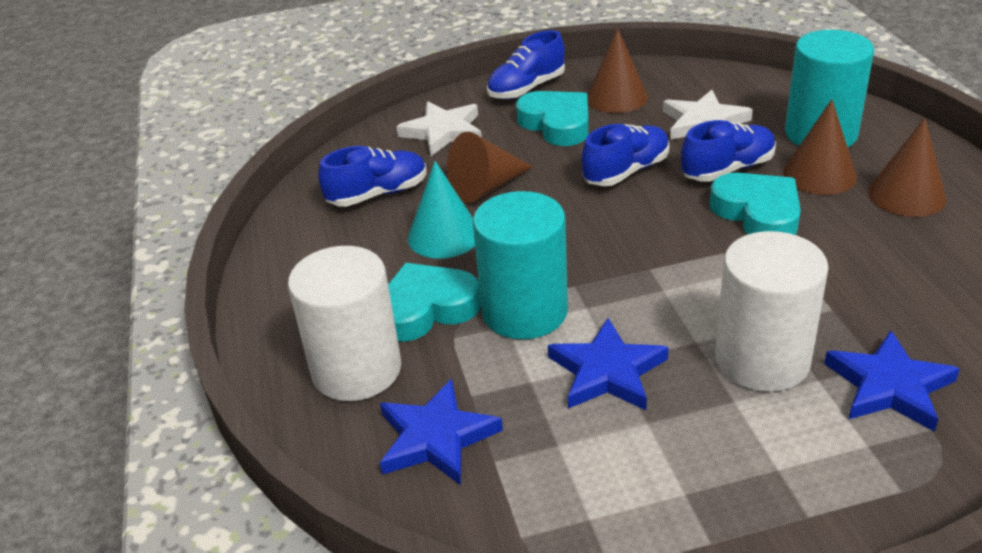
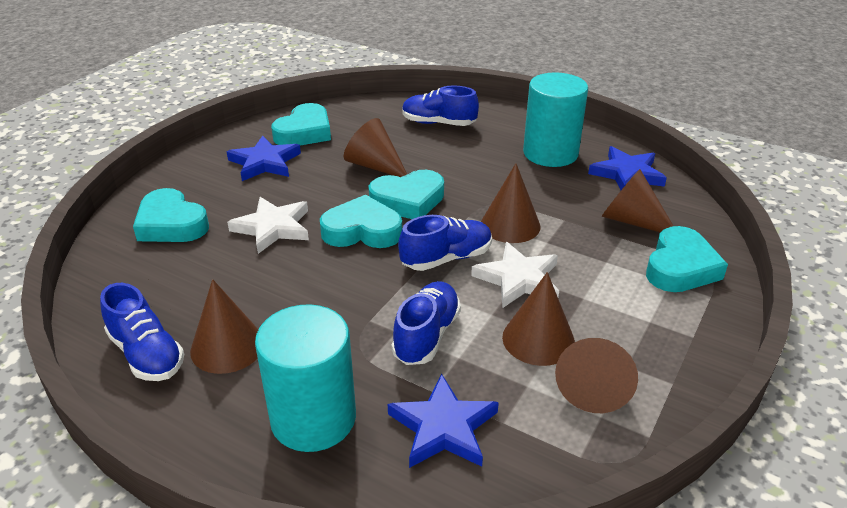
brown cone: 4 -> 6
turquoise cone: 1 -> 0
turquoise heart: 3 -> 5
white cylinder: 2 -> 0

